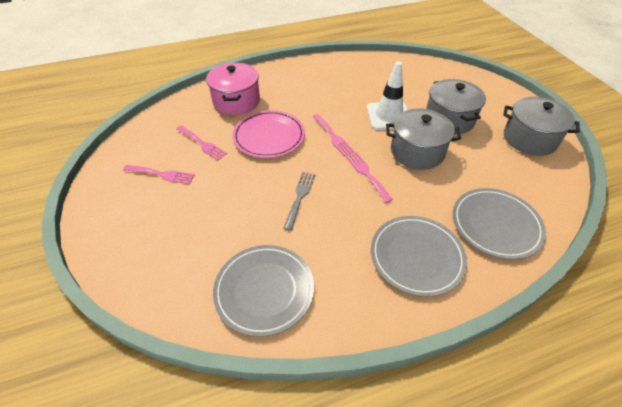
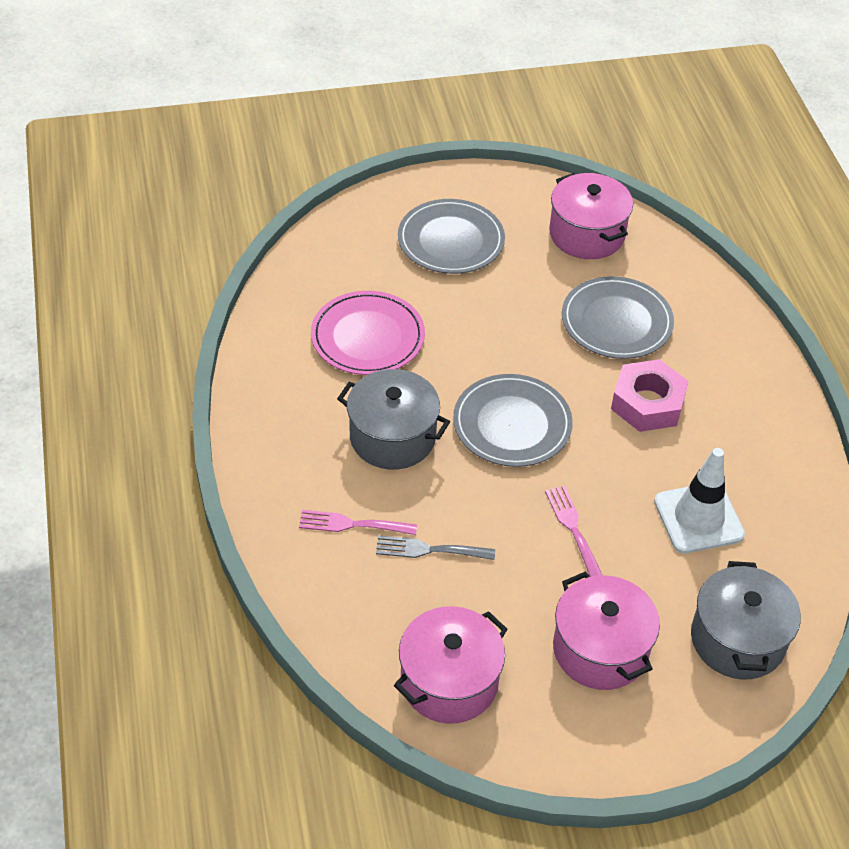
grey pot: 3 -> 2
pink fork: 4 -> 2
pink nut: 0 -> 1
pink pot: 1 -> 3

